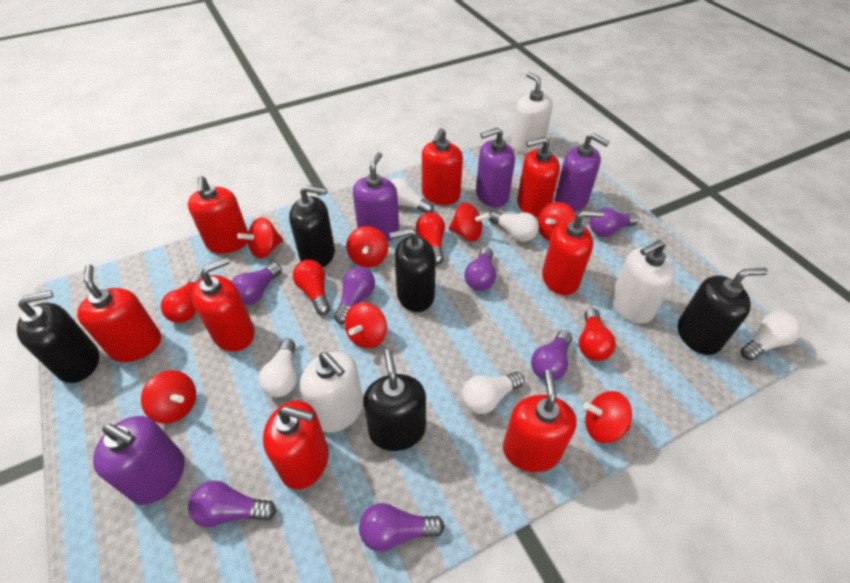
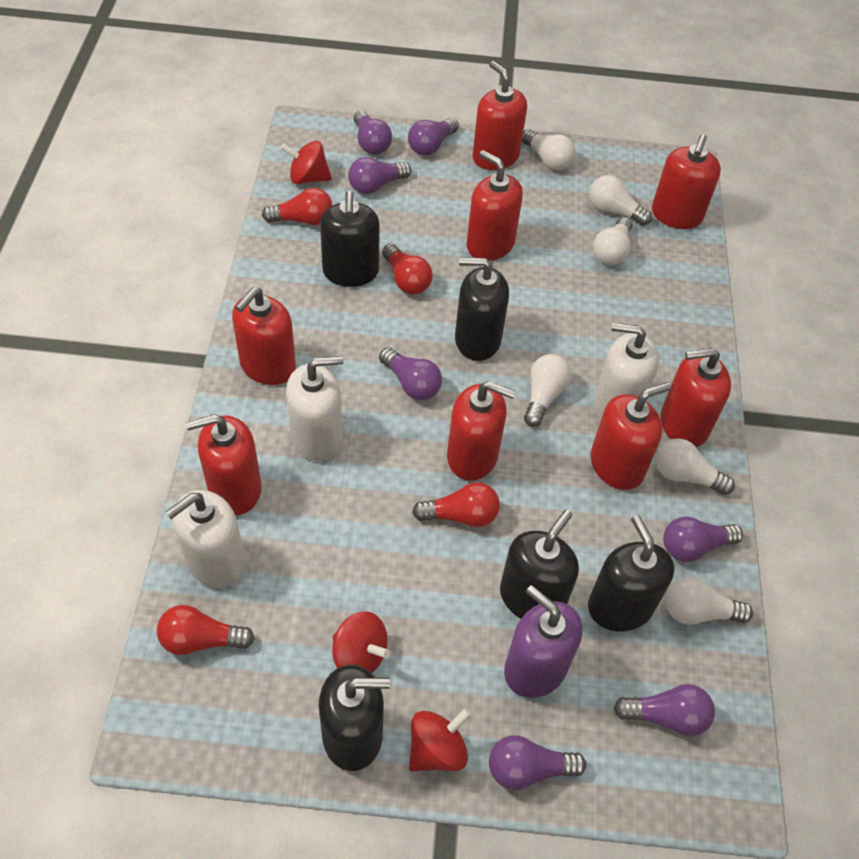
purple soap dispenser: 4 -> 1
red spinning top: 7 -> 3
white light bulb: 5 -> 6

